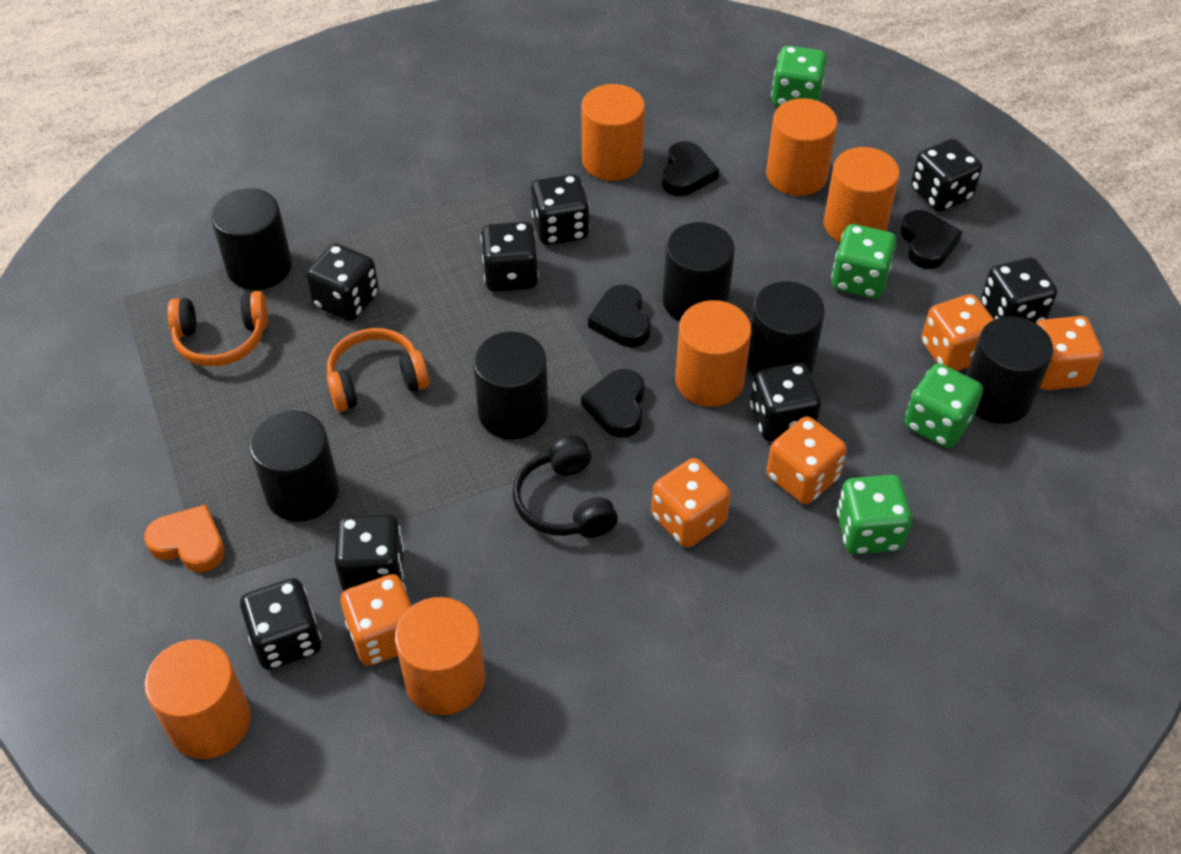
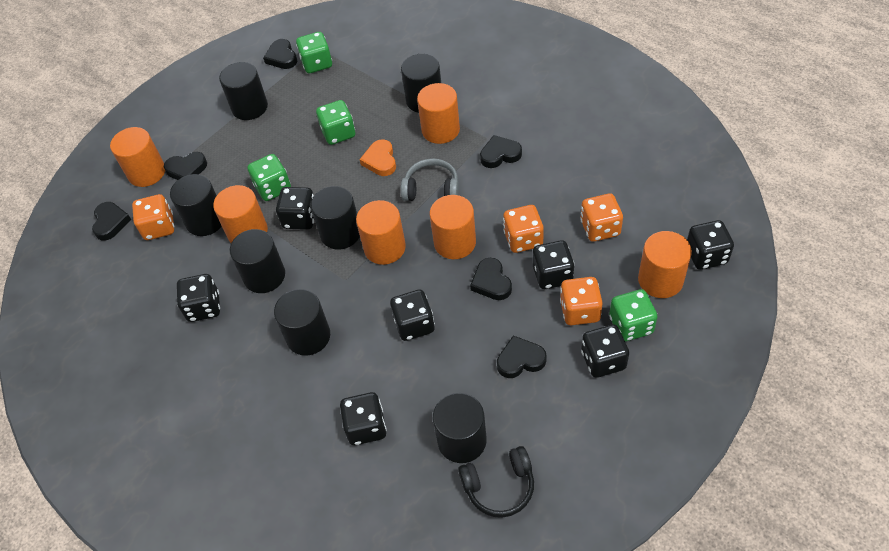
black cylinder: 6 -> 7
black dice: 8 -> 7
black heart: 4 -> 6
grey headphones: 0 -> 1
orange dice: 5 -> 4
orange headphones: 2 -> 0

